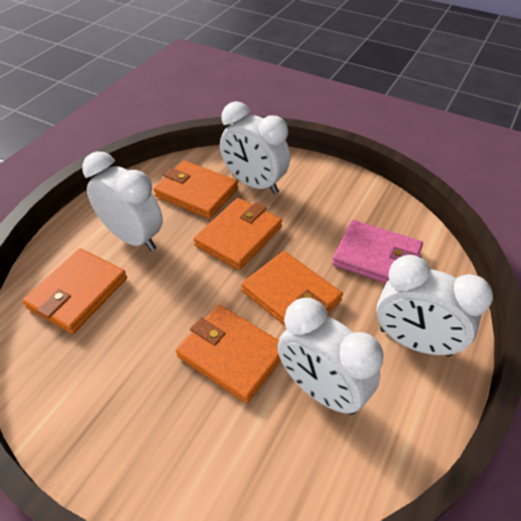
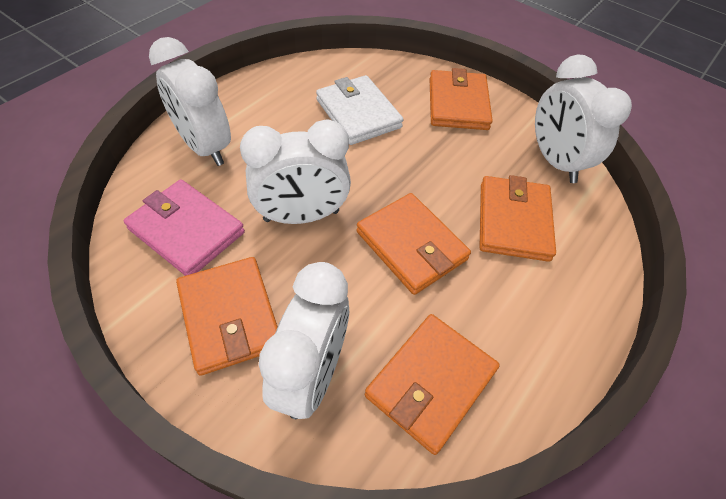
white wallet: 0 -> 1

